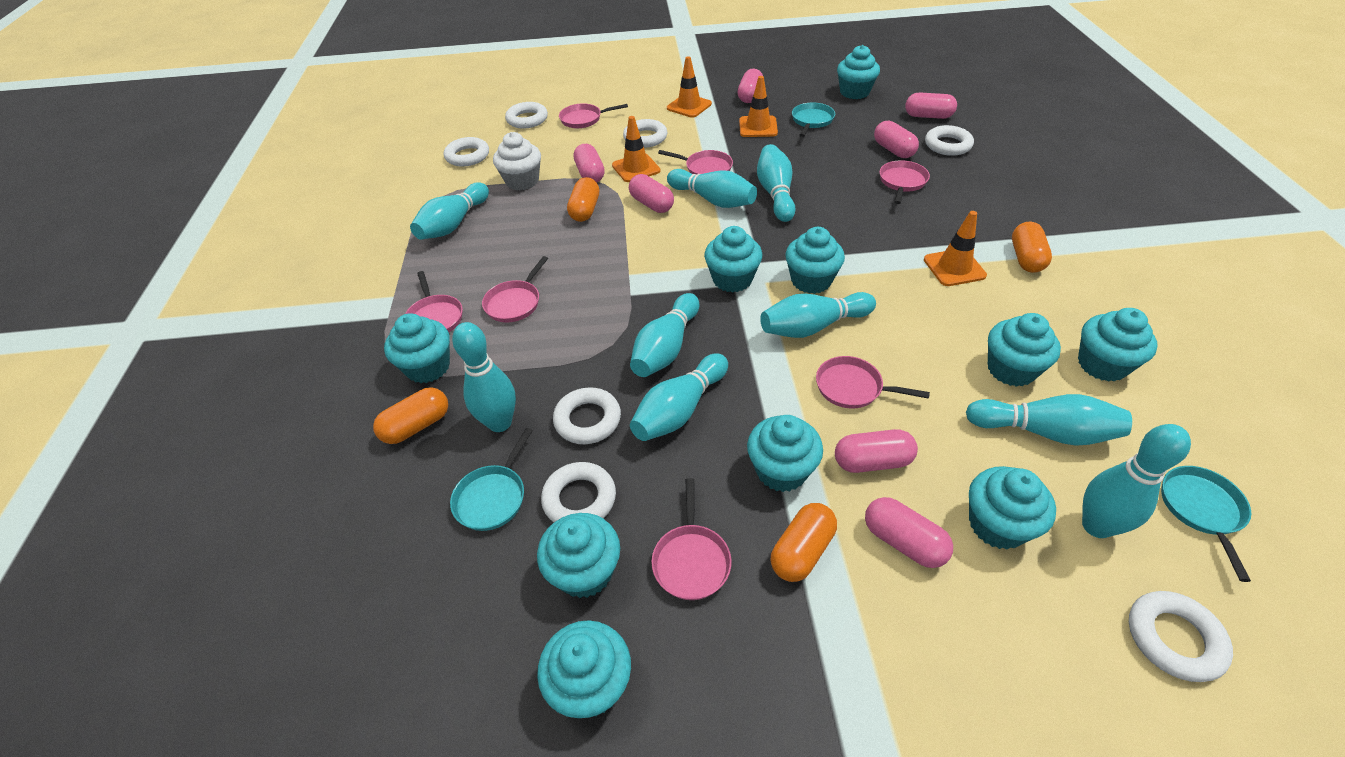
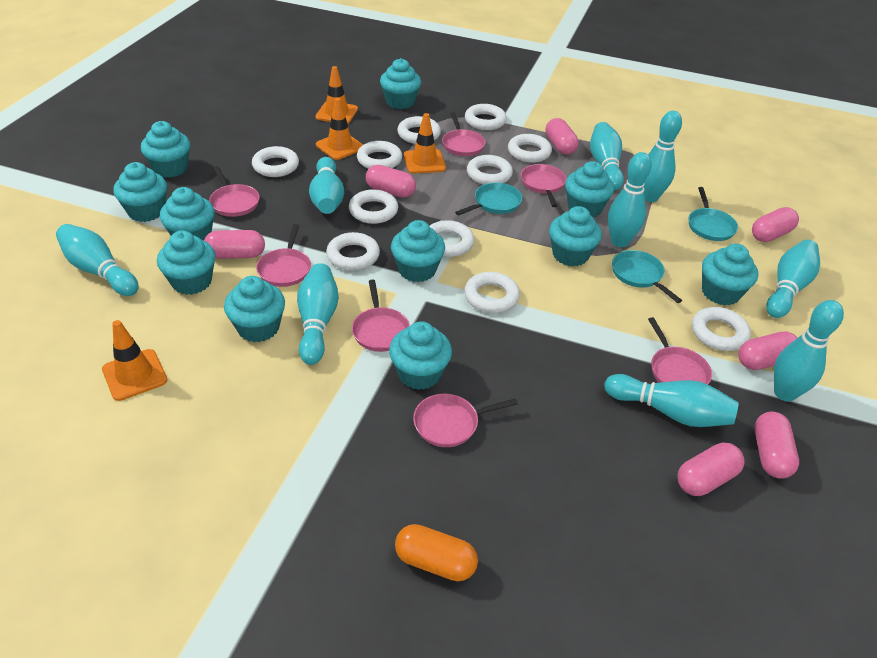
orange capsule: 4 -> 1
turquoise cupcake: 10 -> 11
white cupcake: 1 -> 0
white ring: 7 -> 11

